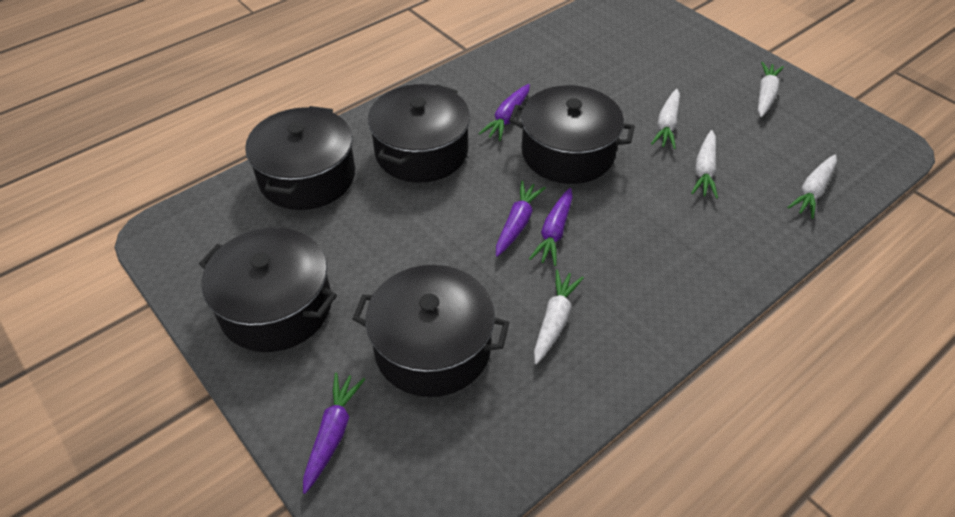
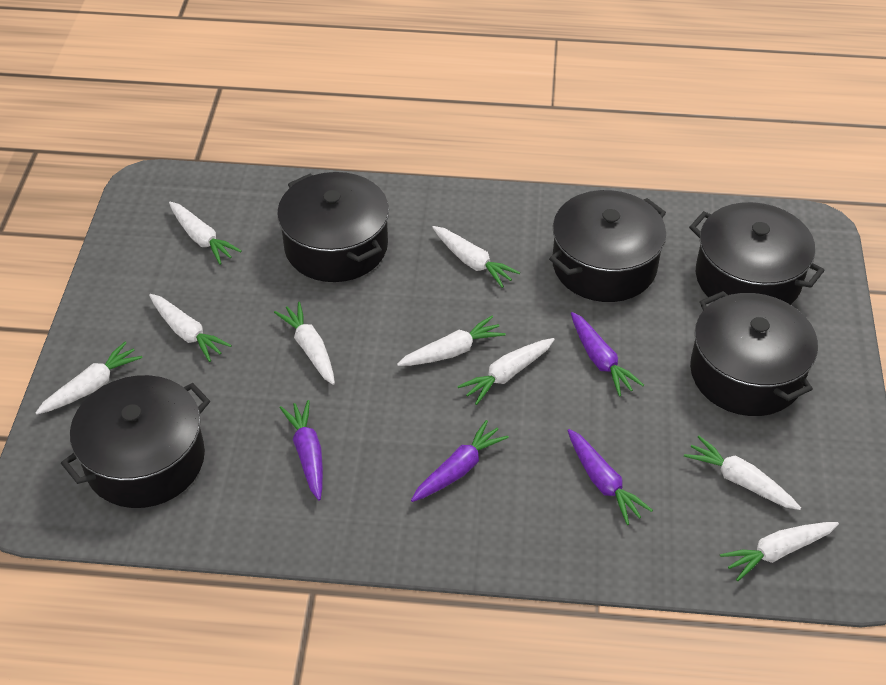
white carrot: 5 -> 9

